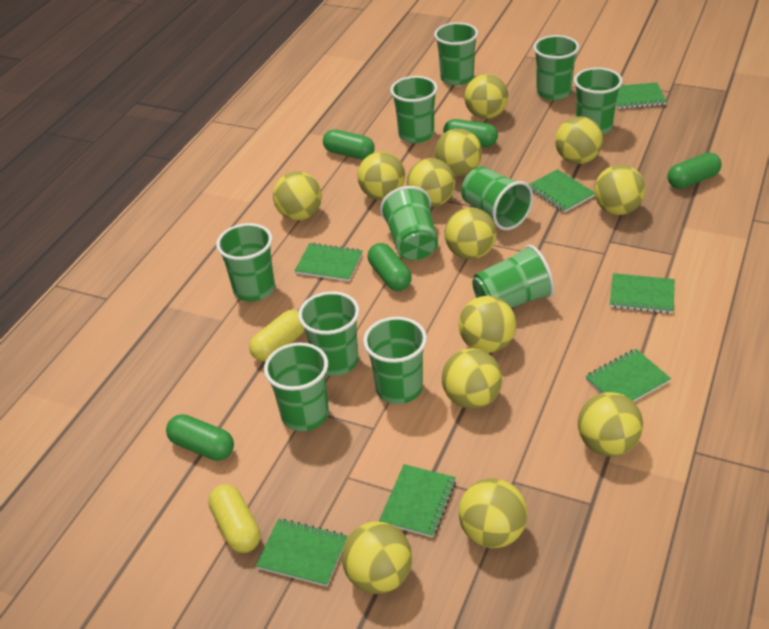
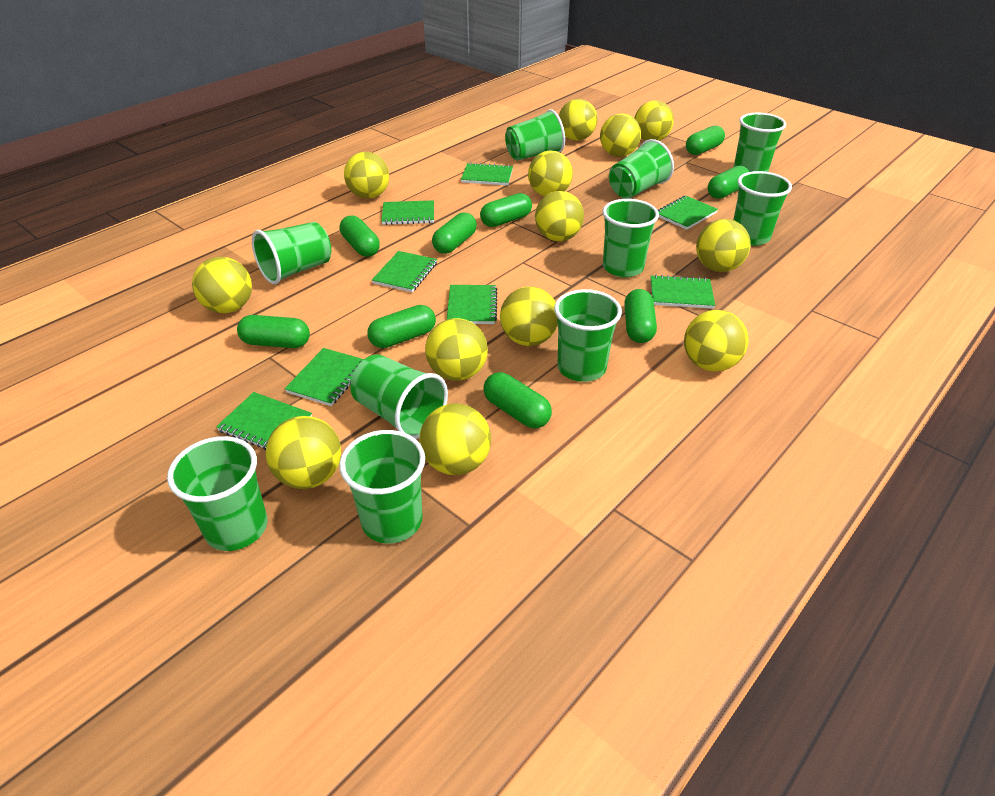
green capsule: 5 -> 9
green cup: 11 -> 10
green notebook: 7 -> 8
yellow capsule: 2 -> 0

